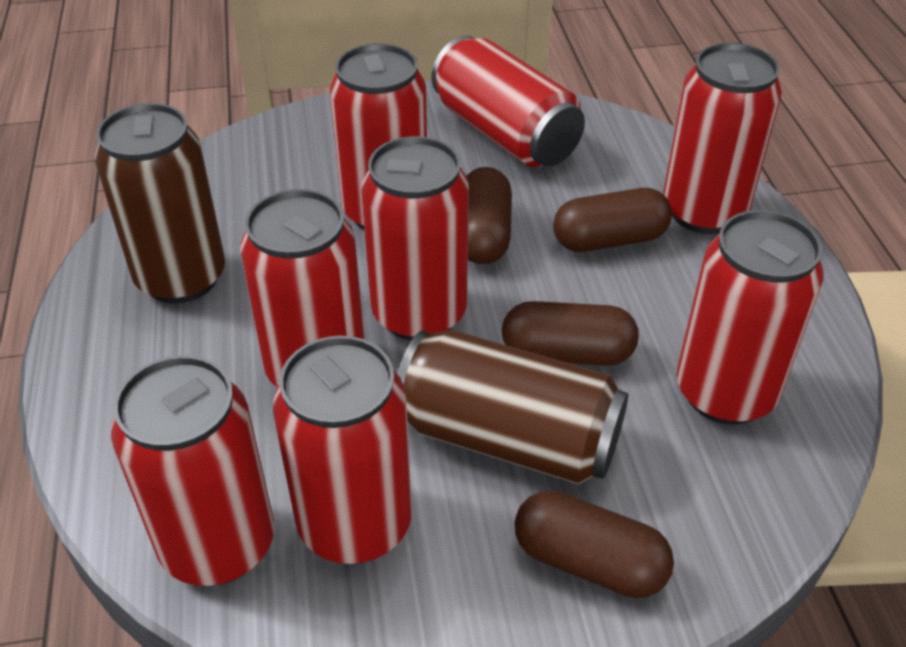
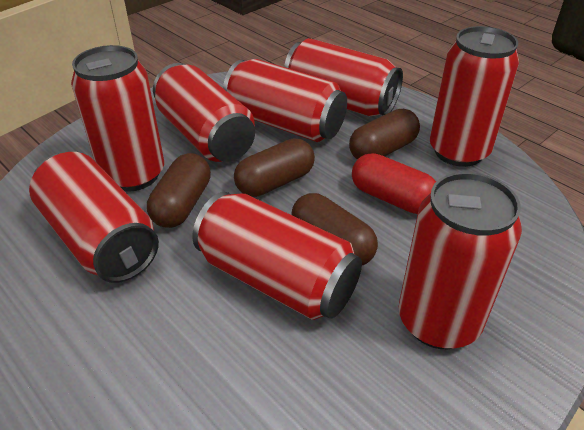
brown can: 2 -> 0
red capsule: 0 -> 1

